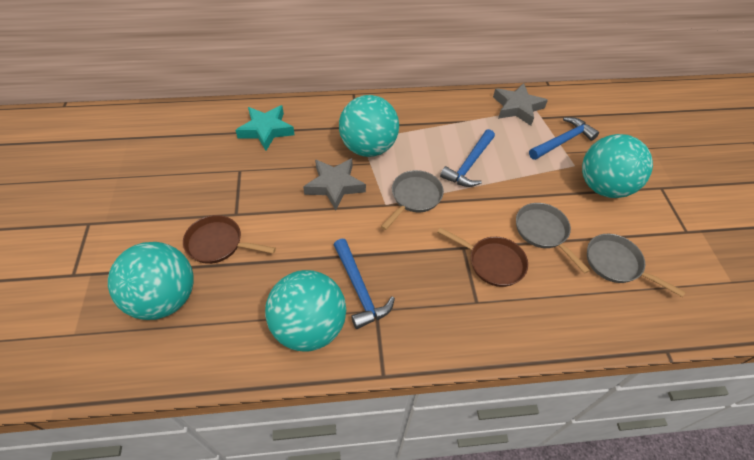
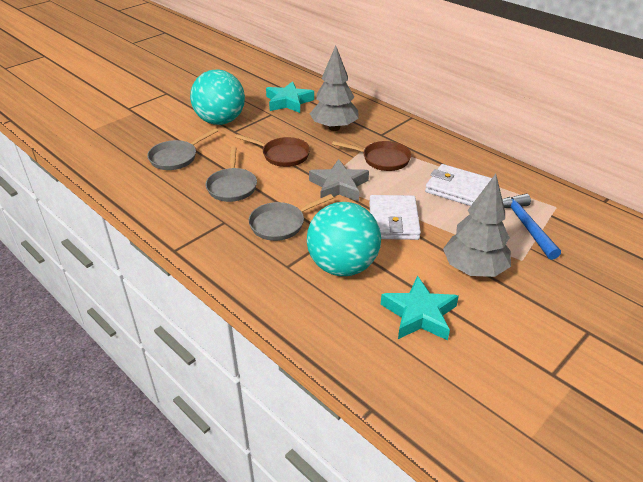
blue hammer: 3 -> 1
grey star: 2 -> 1
grey tree: 0 -> 2
turquoise ball: 4 -> 2
turquoise star: 1 -> 2
white wallet: 0 -> 2

